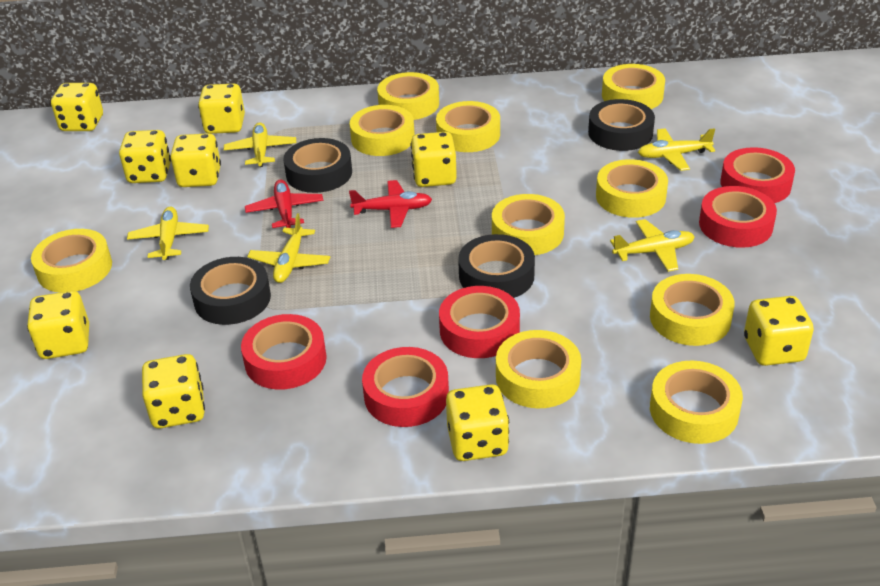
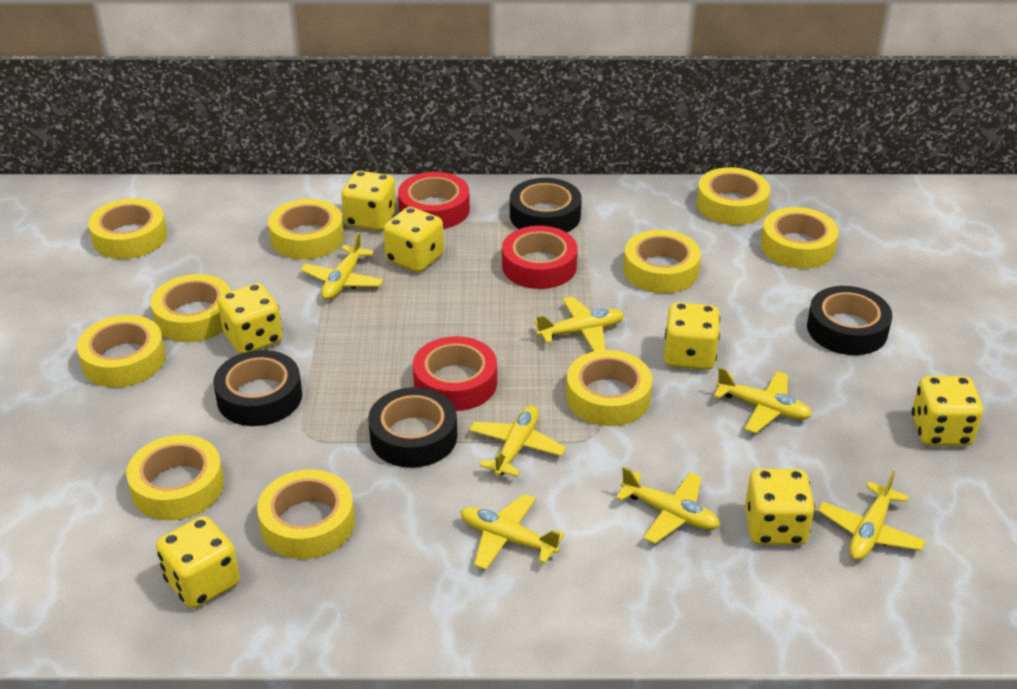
red plane: 2 -> 0
red tape: 5 -> 3
yellow dice: 9 -> 7
yellow plane: 5 -> 7

